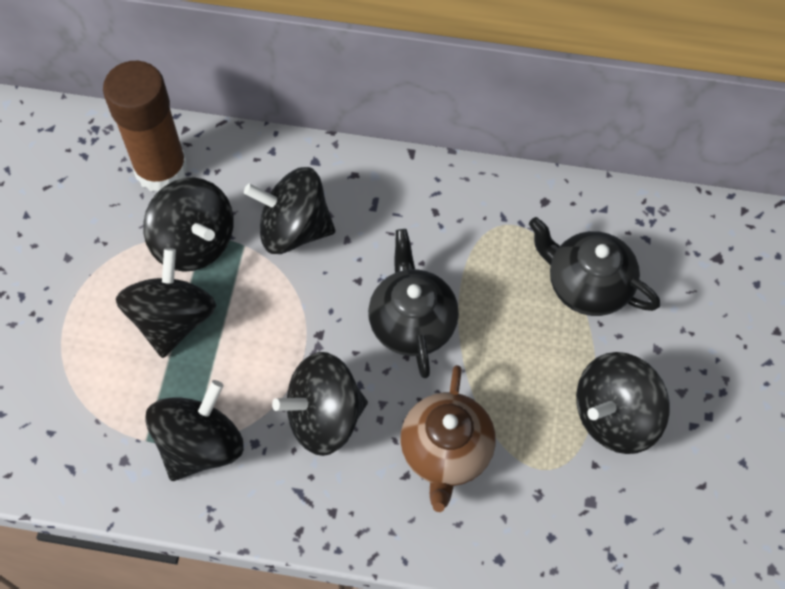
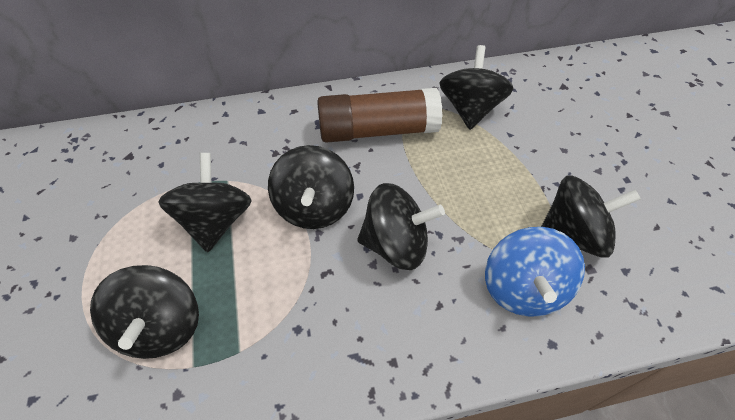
black teapot: 2 -> 0
blue spinning top: 0 -> 1
brown teapot: 1 -> 0

